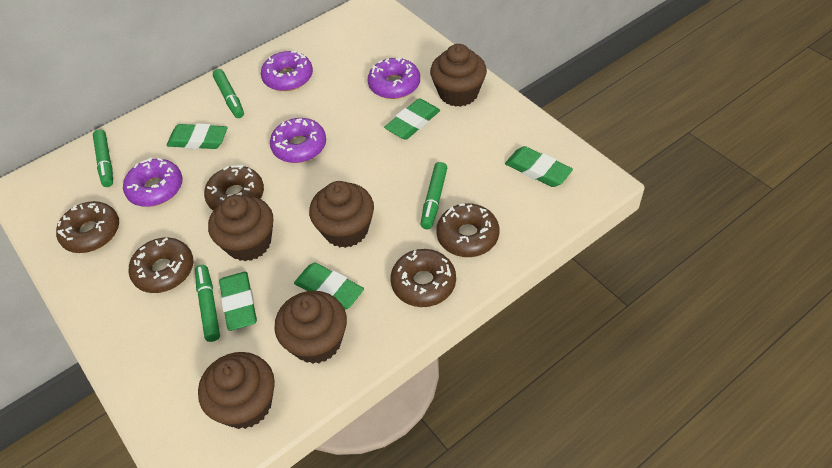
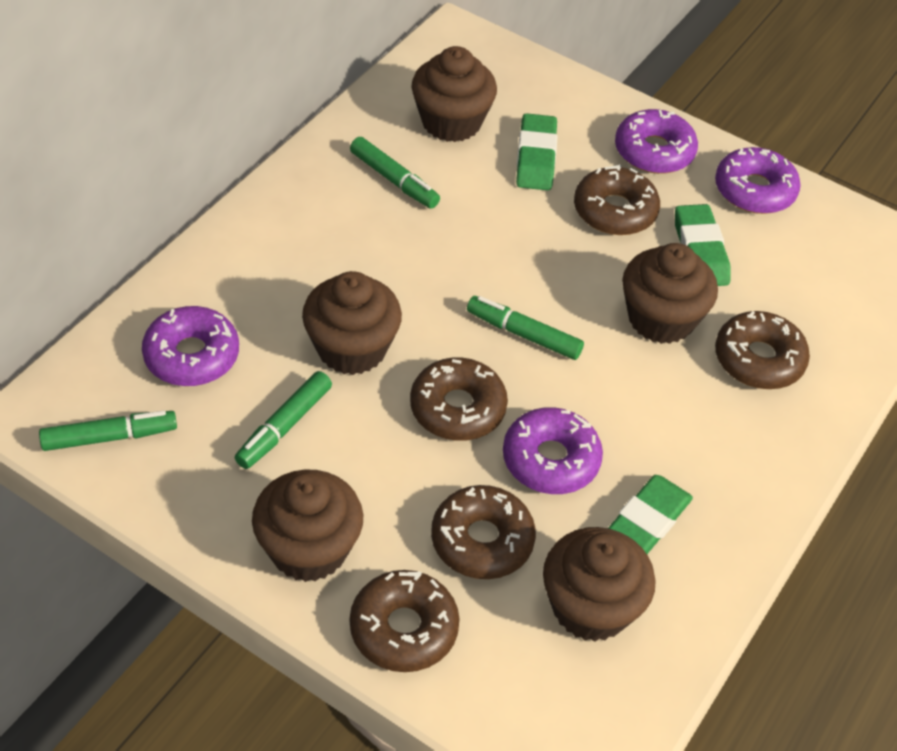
green eraser: 5 -> 3

